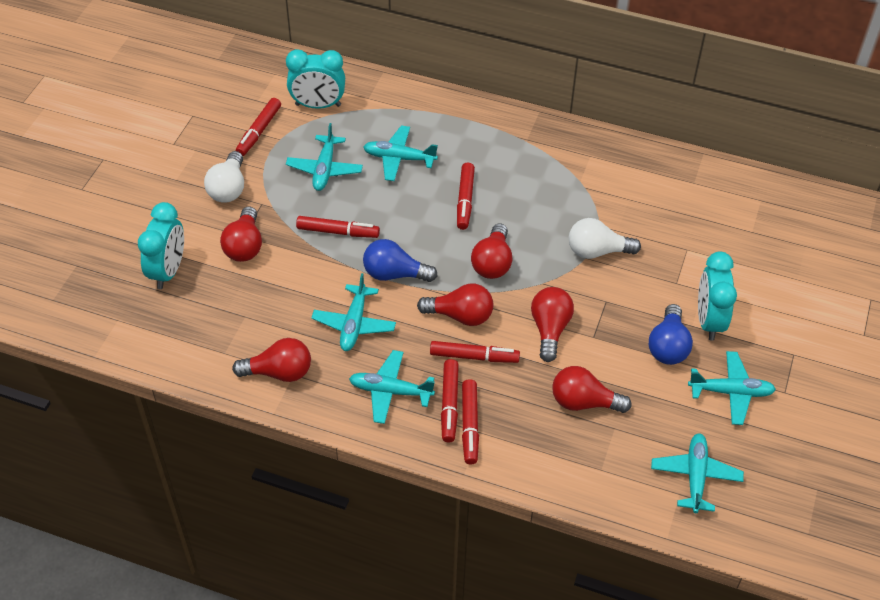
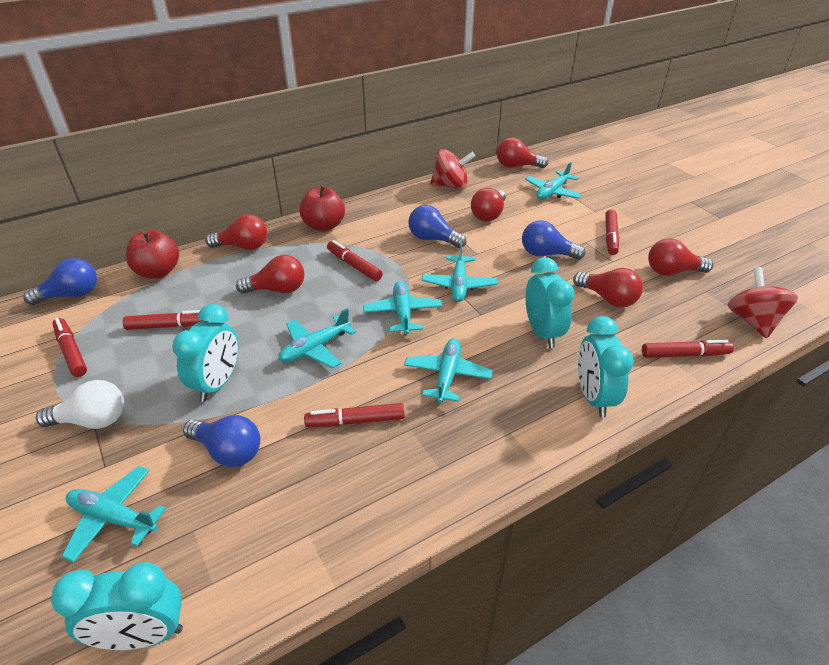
blue light bulb: 2 -> 4
red apple: 0 -> 2
red spinning top: 0 -> 2
turquoise clock: 3 -> 4
white light bulb: 2 -> 1

